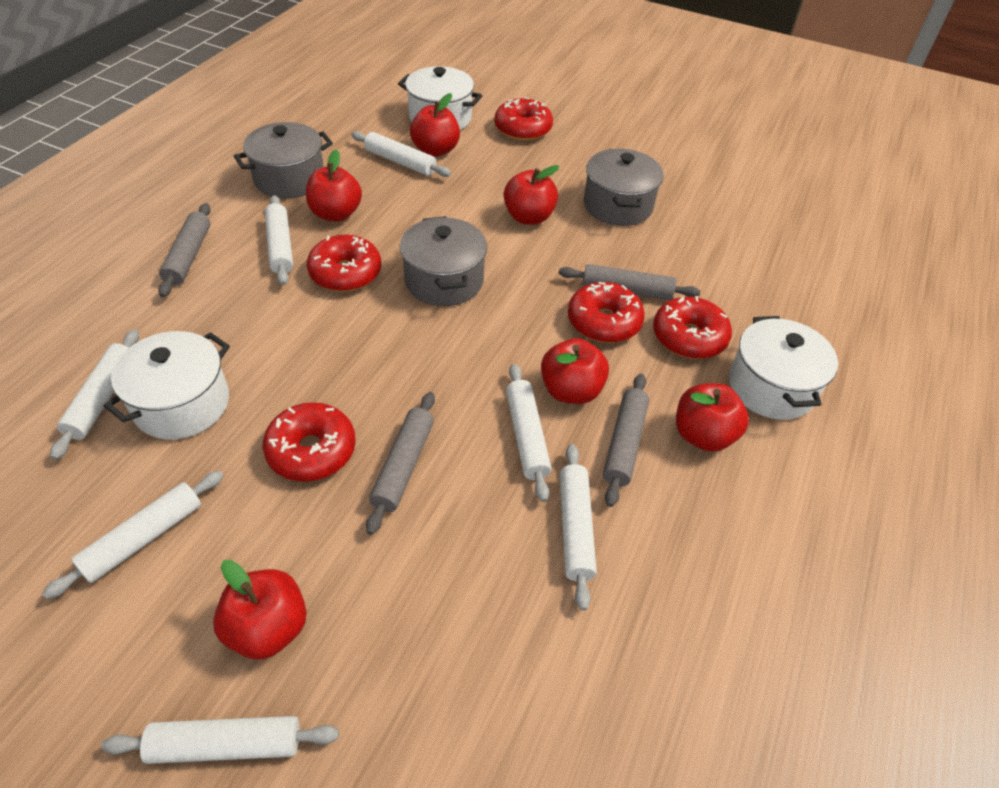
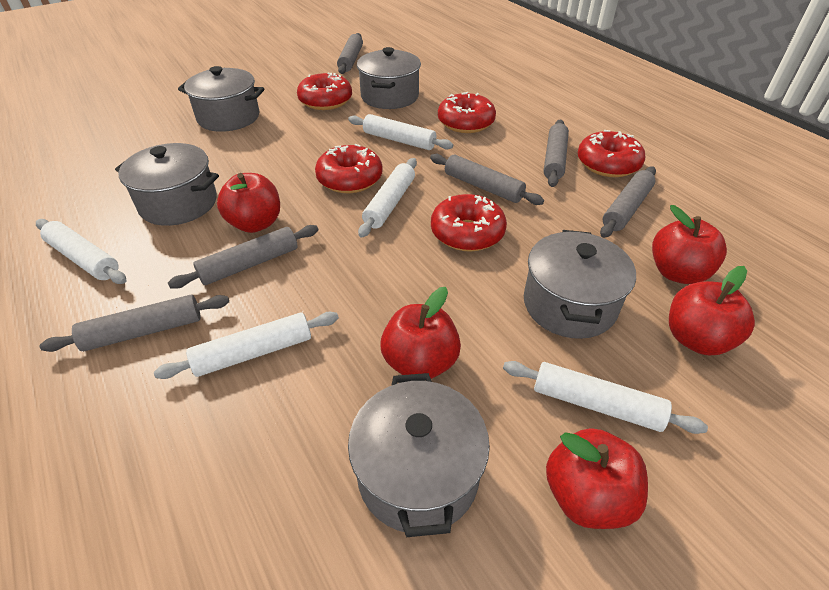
grey pot: 3 -> 5
grey rolling pin: 4 -> 6
red apple: 6 -> 5
white pot: 3 -> 0
white rolling pin: 7 -> 5

